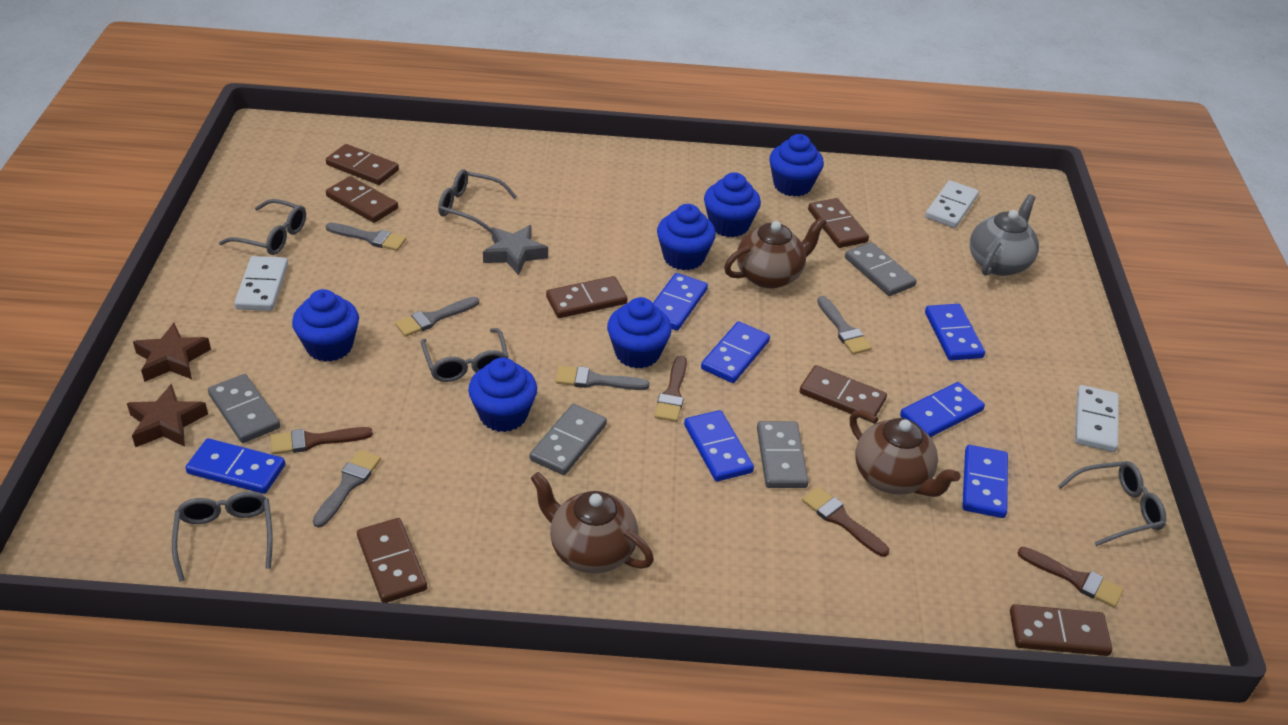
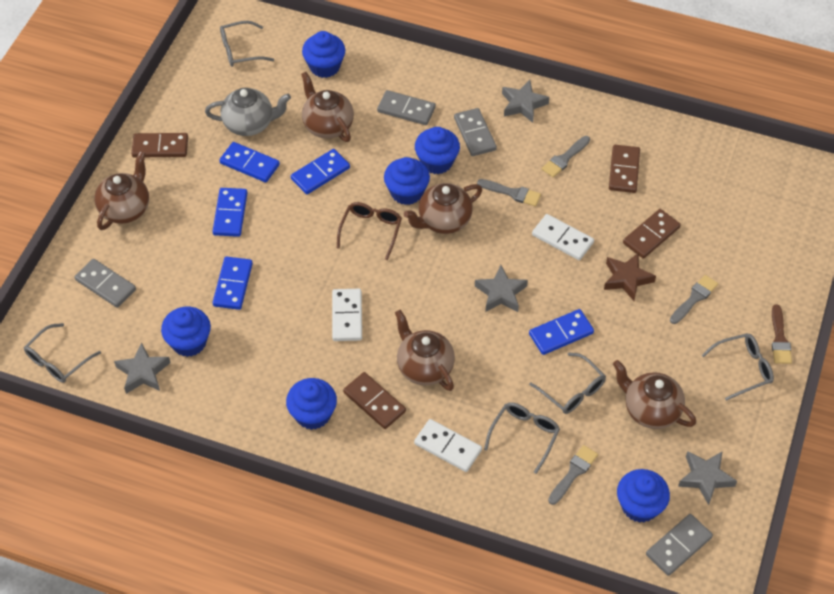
blue domino: 7 -> 5
brown brush: 4 -> 1
brown domino: 7 -> 4
brown glasses: 0 -> 1
brown star: 2 -> 1
brown teapot: 3 -> 5
grey brush: 5 -> 4
grey star: 1 -> 4

